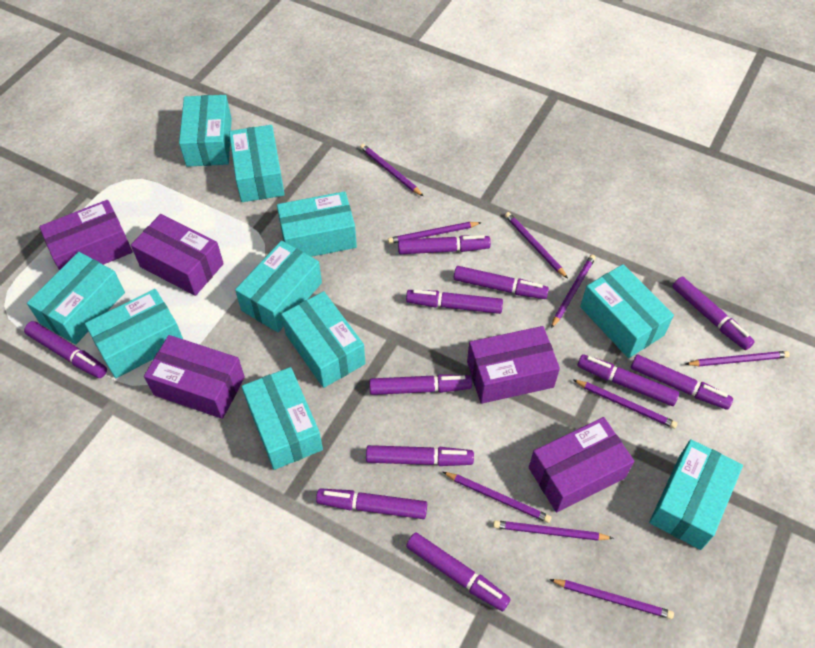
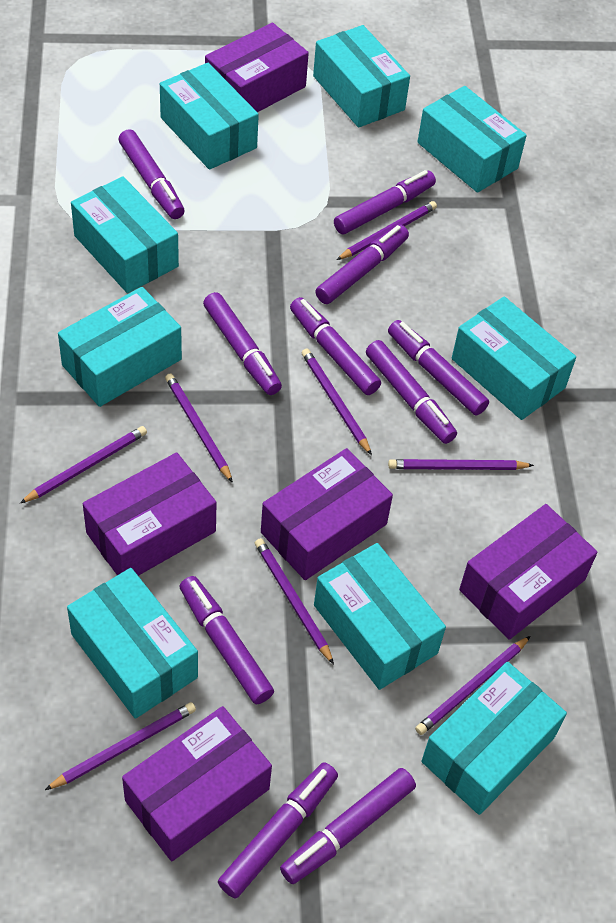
purple marker: 11 -> 10
purple pencil: 9 -> 8
turquoise box: 10 -> 9

